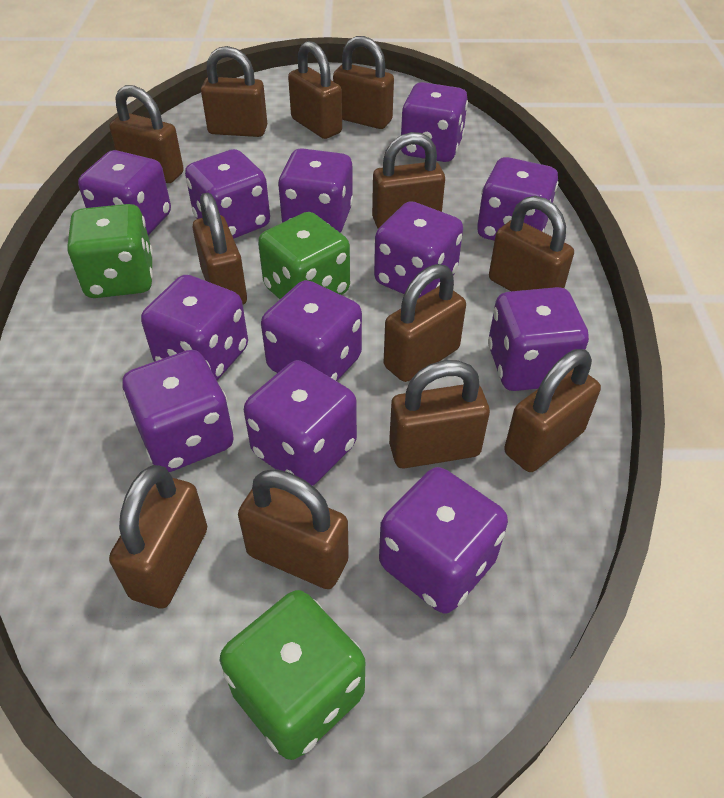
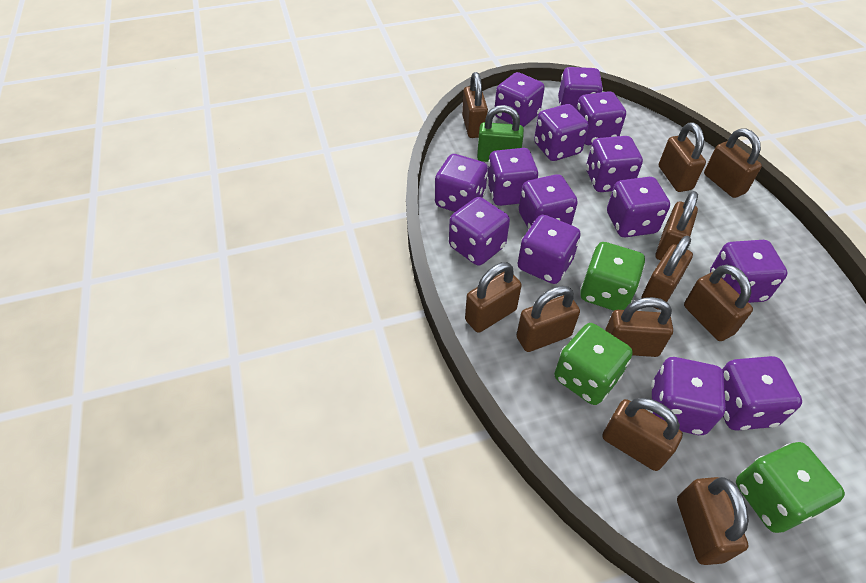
brown padlock: 12 -> 11
green padlock: 0 -> 1
purple dice: 12 -> 14

